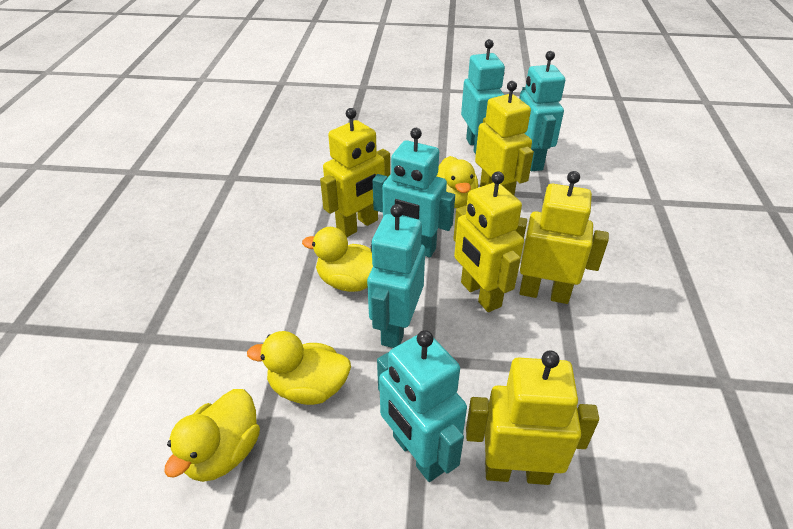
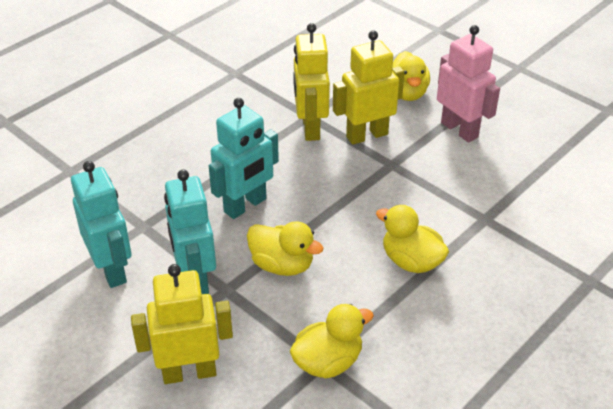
pink robot: 0 -> 1
turquoise robot: 5 -> 3
yellow robot: 5 -> 3

